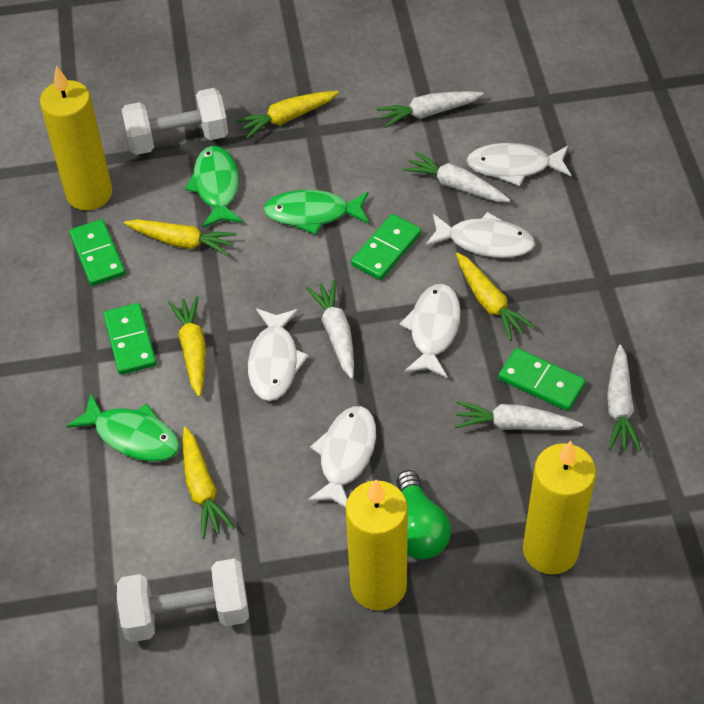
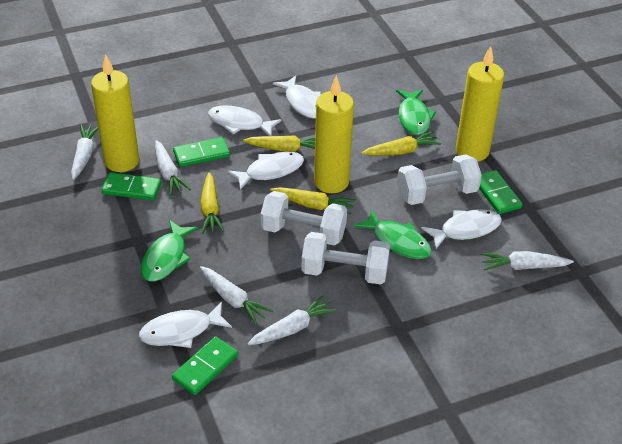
green light bulb: 1 -> 0
white dumbbell: 2 -> 3
yellow carrot: 5 -> 4

